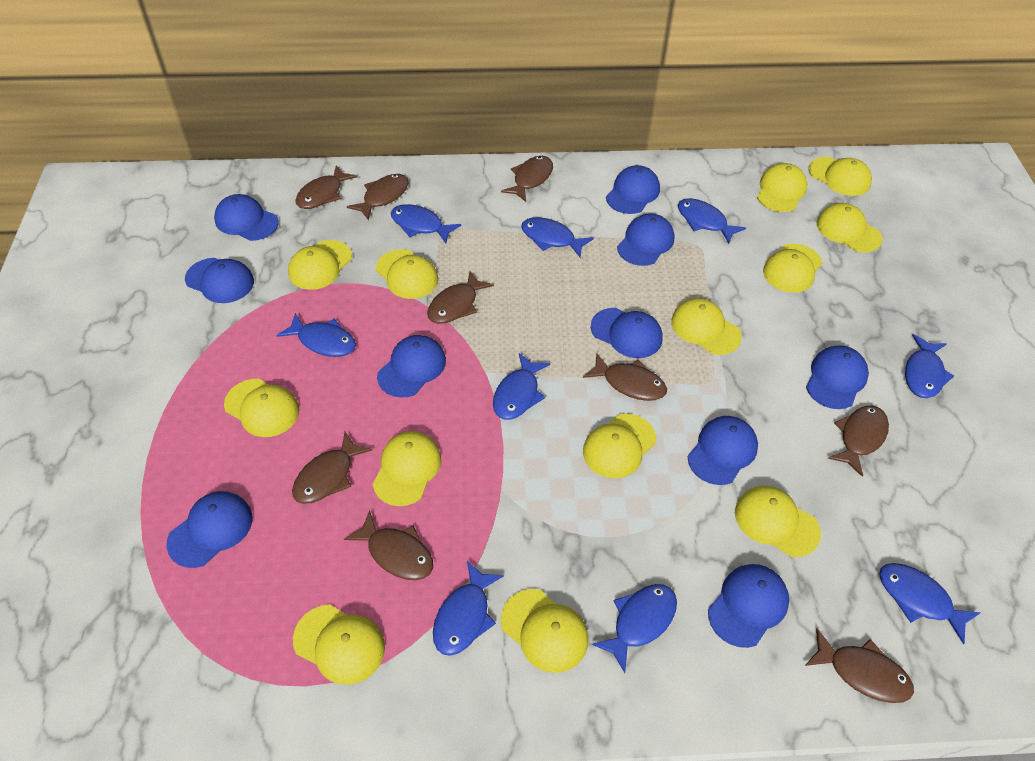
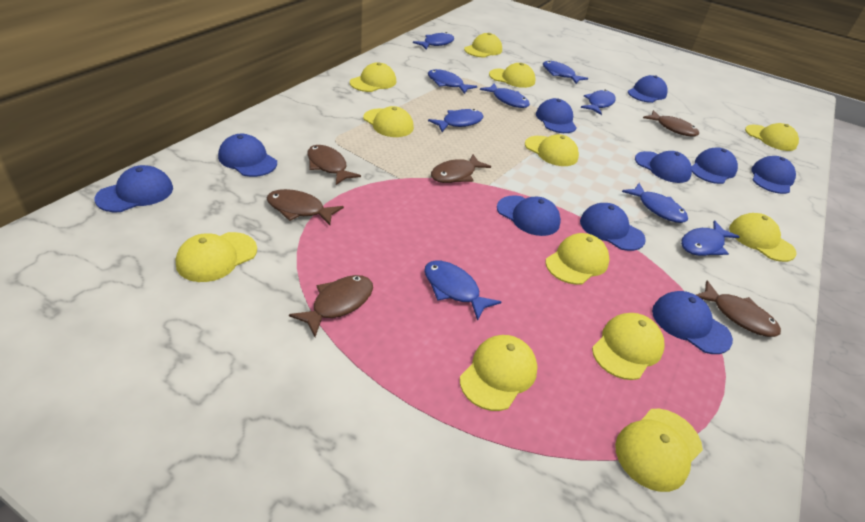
brown fish: 9 -> 6
yellow cap: 13 -> 12

